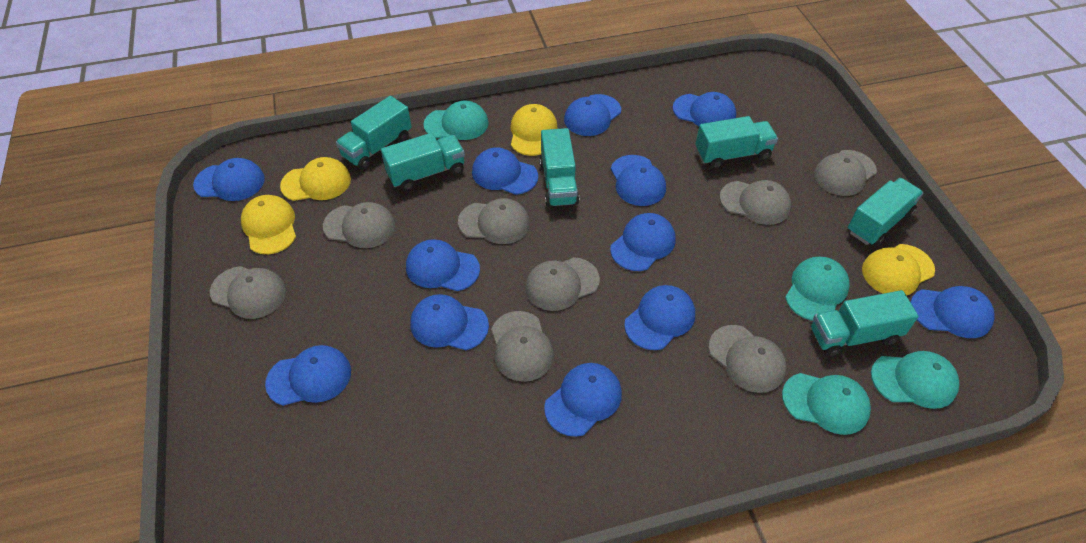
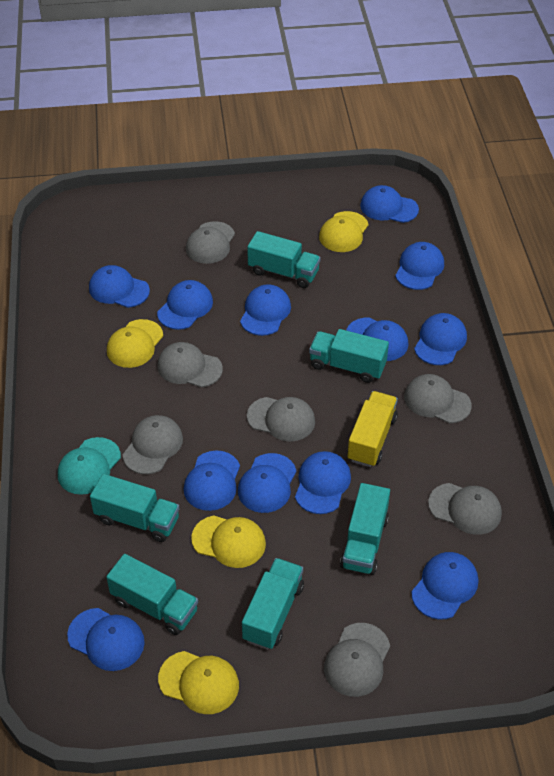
grey cap: 8 -> 7
turquoise cap: 4 -> 1
yellow truck: 0 -> 1

